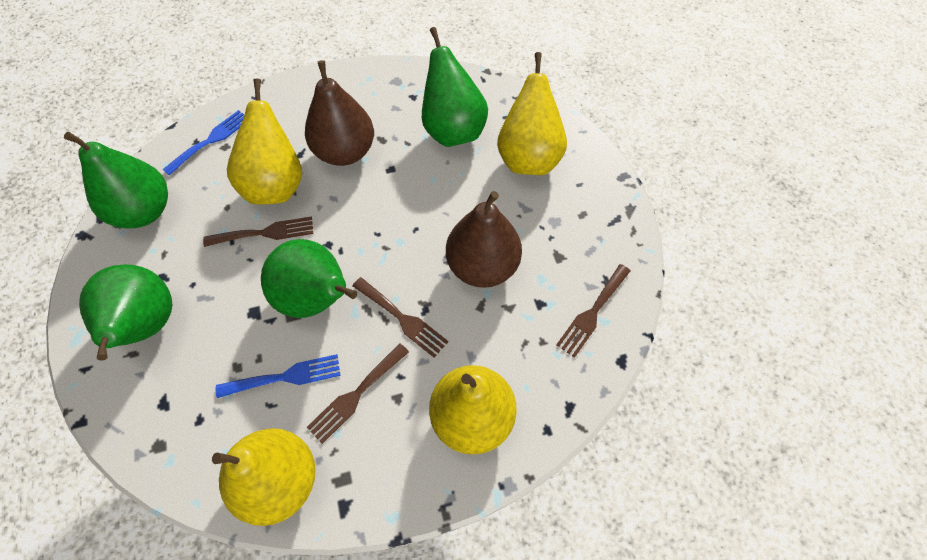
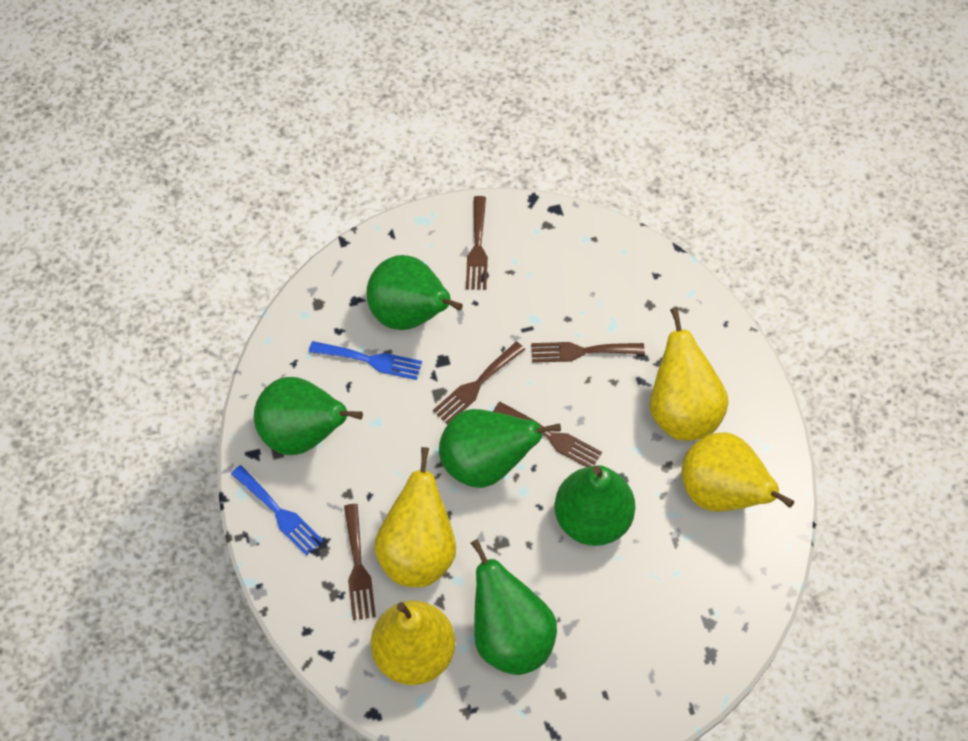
brown fork: 4 -> 5
brown pear: 2 -> 0
green pear: 4 -> 5

